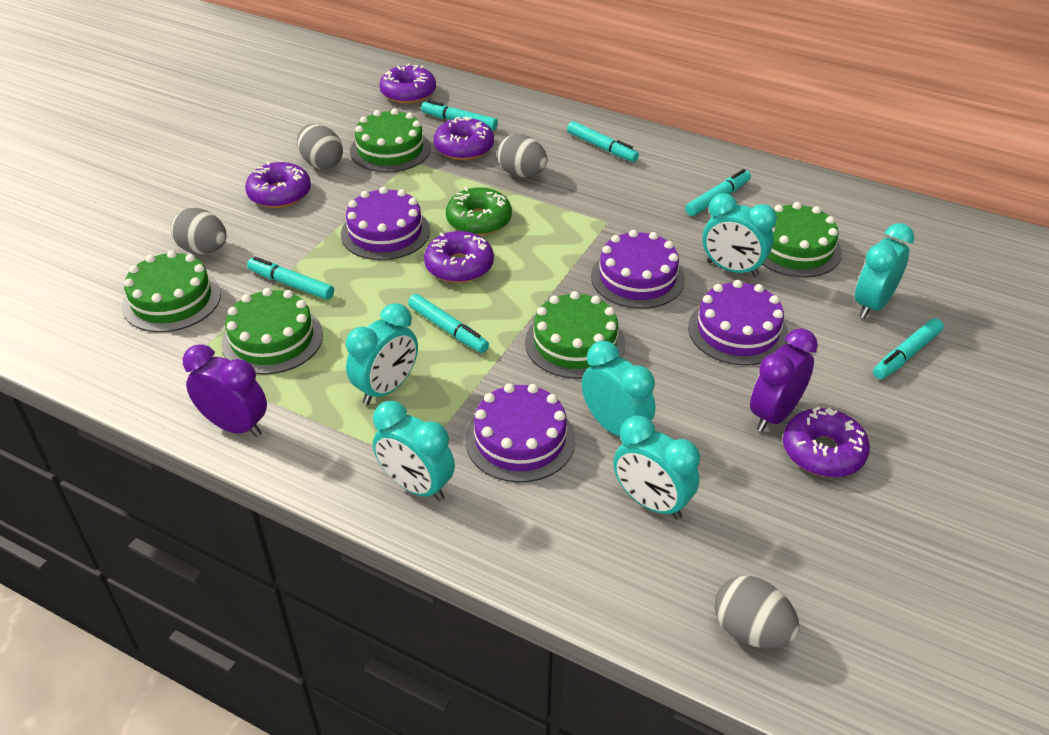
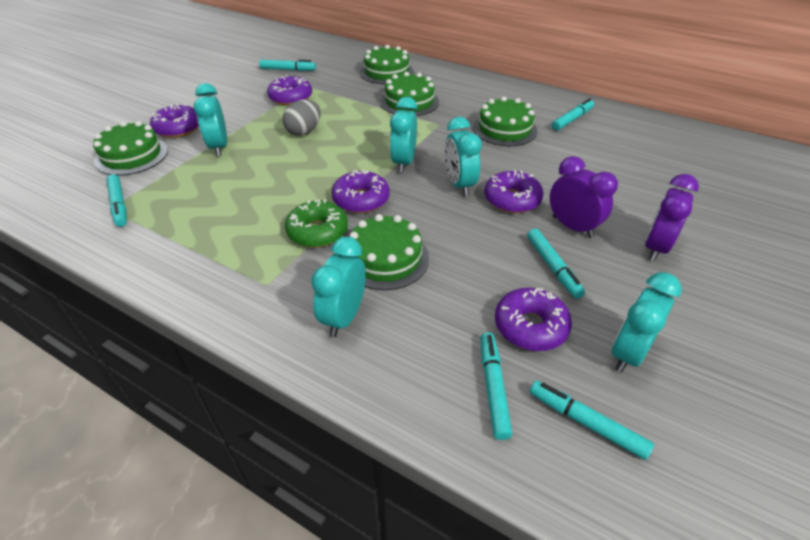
grey egg: 4 -> 1
purple cake: 4 -> 0
turquoise clock: 6 -> 5

